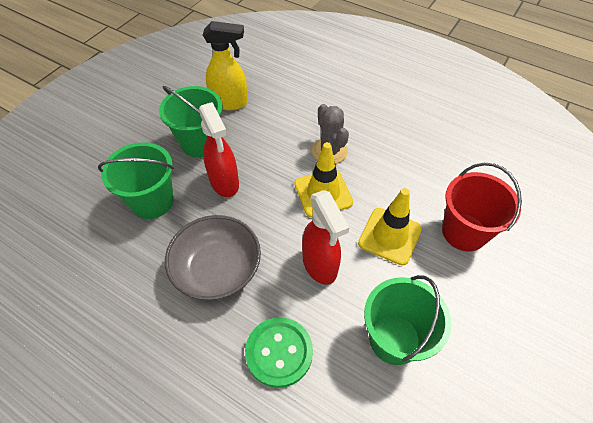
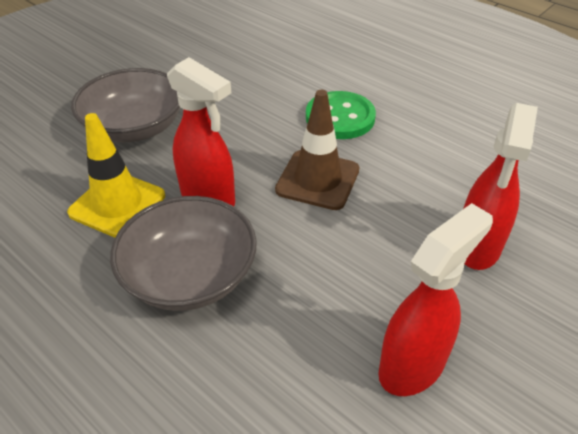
brown traffic cone: 0 -> 1
green bucket: 3 -> 0
grey bowl: 1 -> 2
grey cactus: 1 -> 0
red bucket: 1 -> 0
red spray bottle: 2 -> 3
yellow spray bottle: 1 -> 0
yellow traffic cone: 2 -> 1

